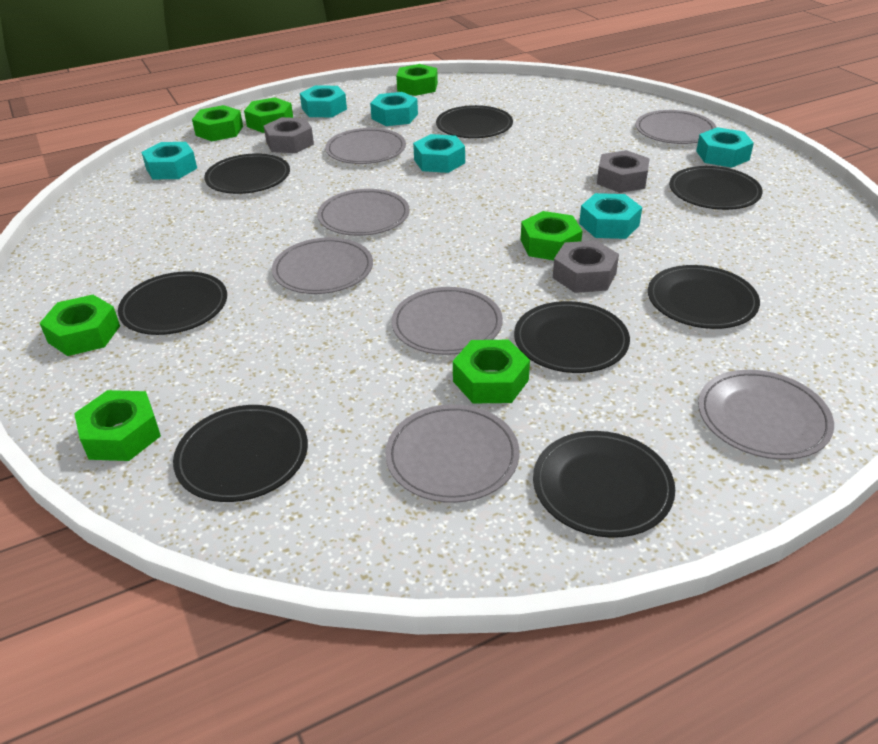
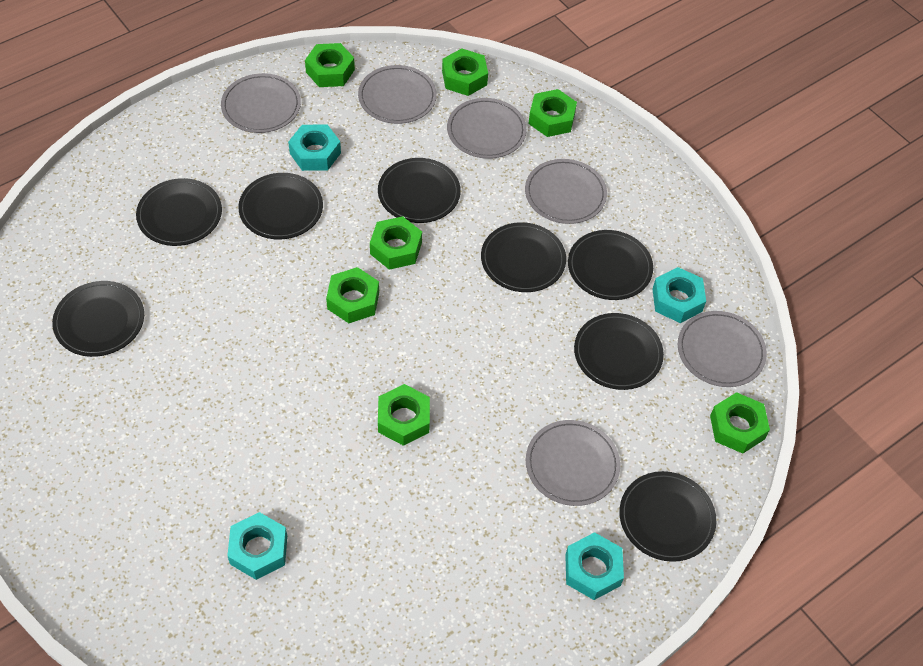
grey nut: 3 -> 0
grey plate: 7 -> 6
turquoise nut: 6 -> 4

